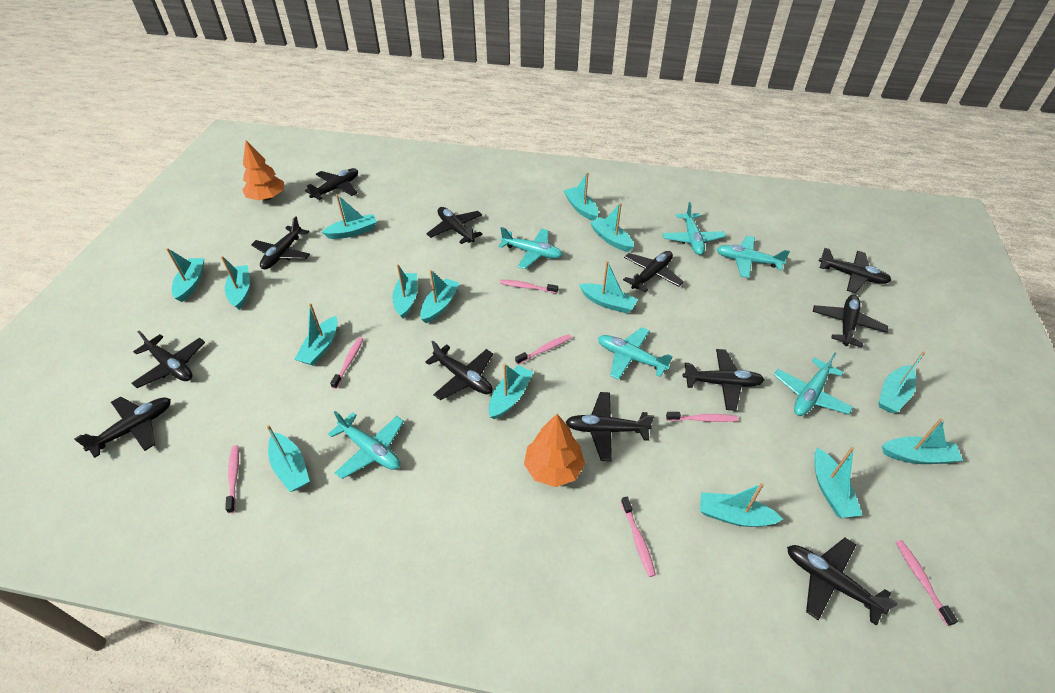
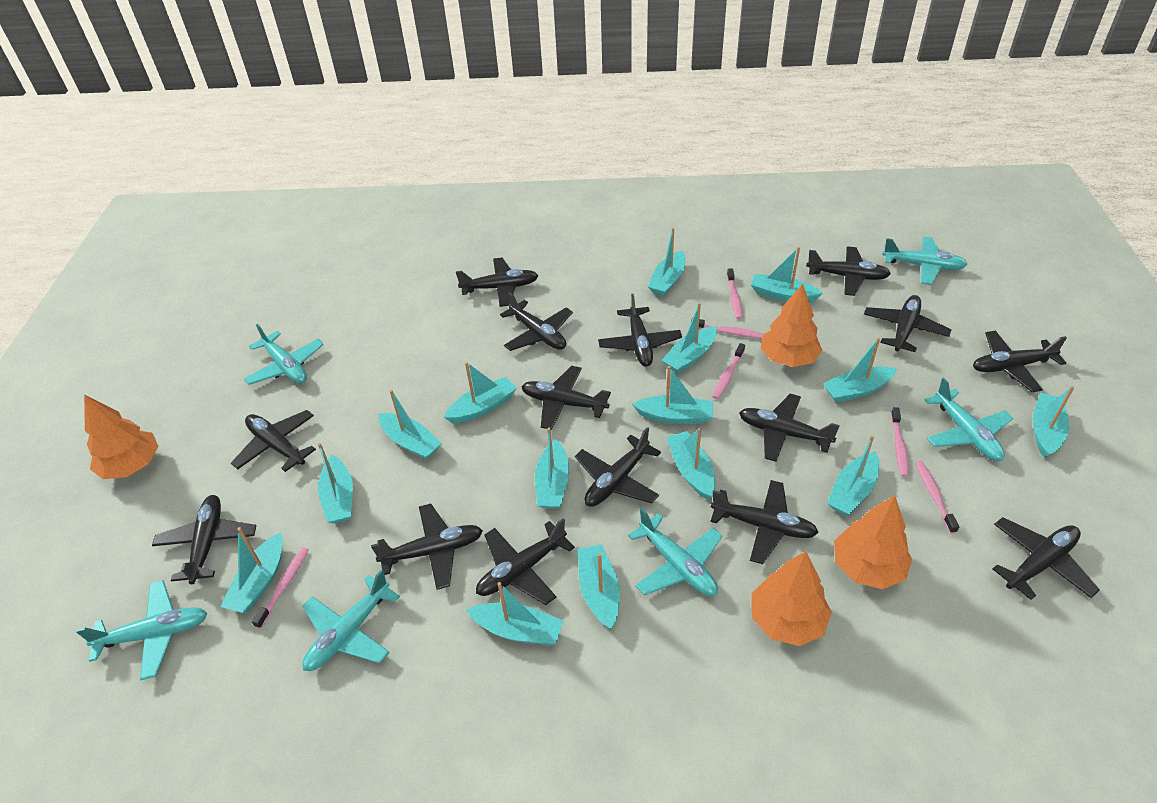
black plane: 12 -> 15
orange tree: 2 -> 4
pink toothbrush: 7 -> 6

